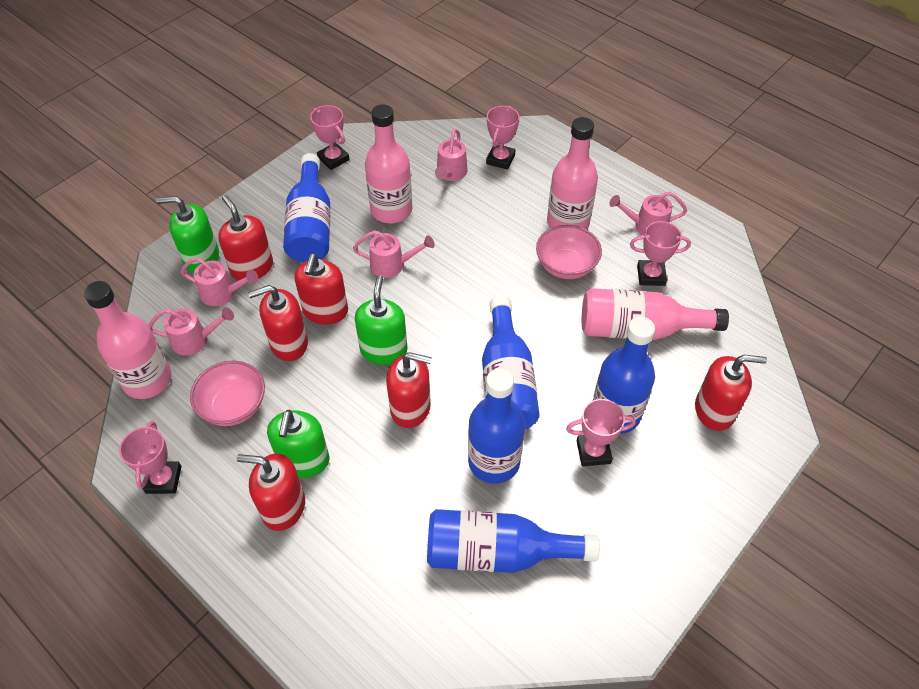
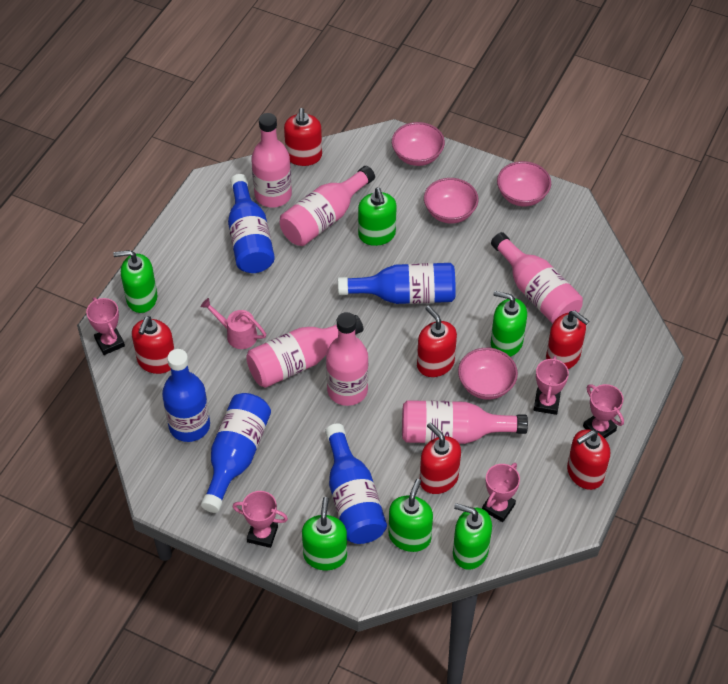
green soap dispenser: 3 -> 6
pink bottle: 4 -> 6
pink bowl: 2 -> 4
pink watering can: 5 -> 1

